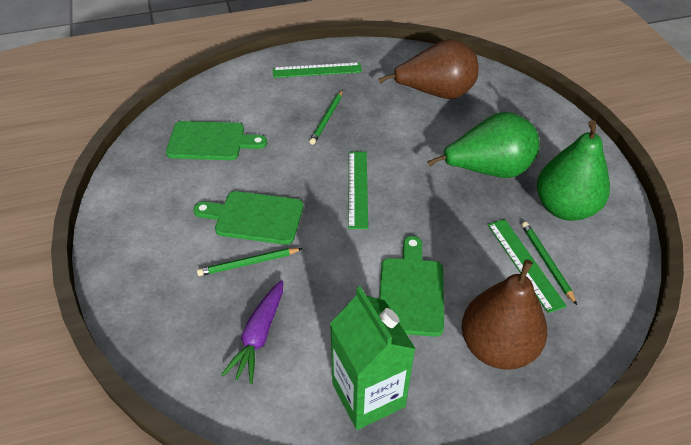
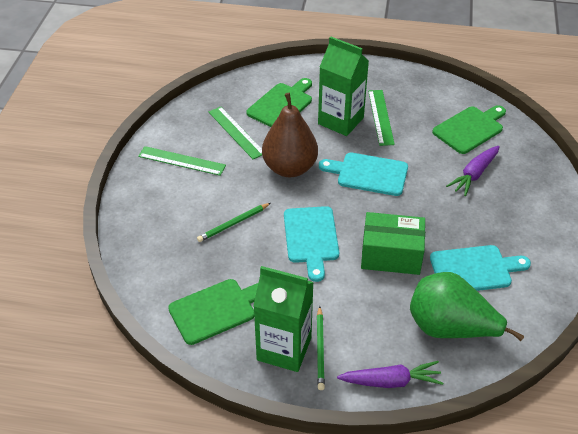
brown pear: 2 -> 1
green box: 0 -> 1
green carton: 1 -> 2
green pear: 2 -> 1
green pencil: 3 -> 2
purple carrot: 1 -> 2
turquoise cutting board: 0 -> 3

